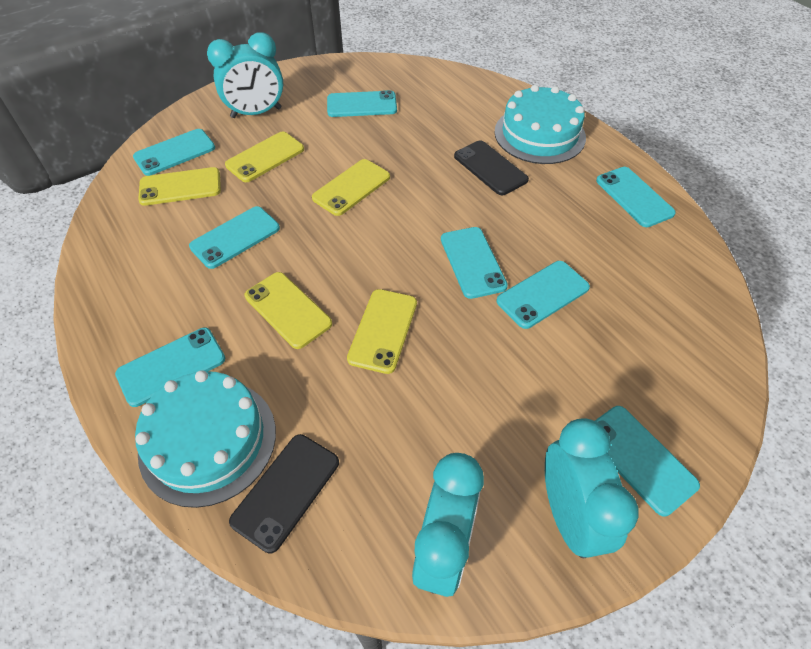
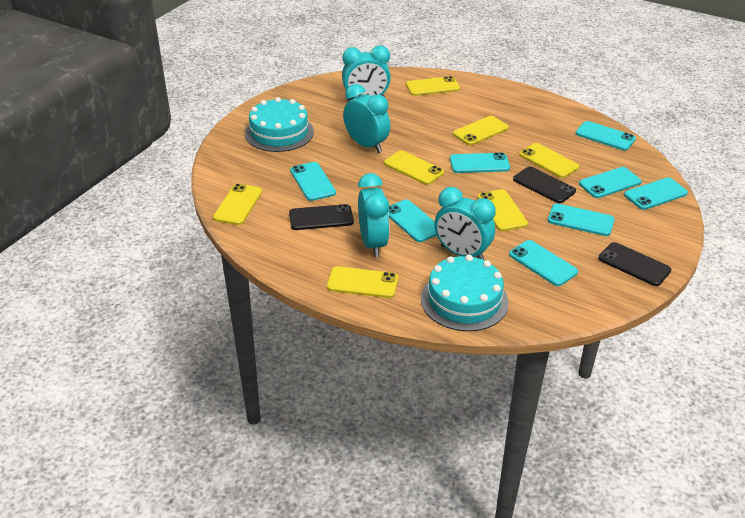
black phone: 2 -> 3
turquoise clock: 3 -> 4
yellow phone: 5 -> 7

